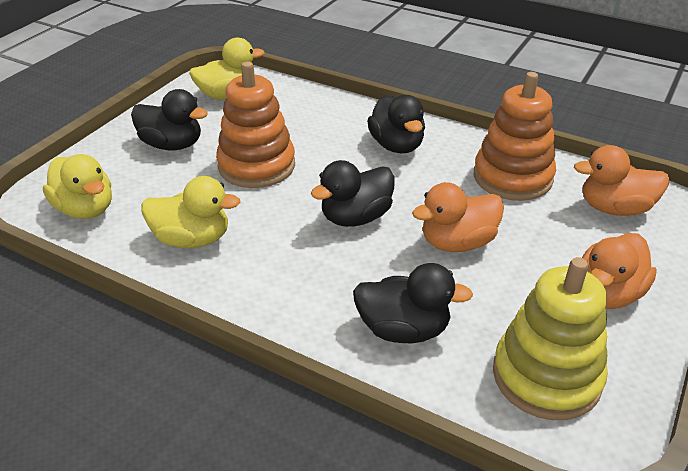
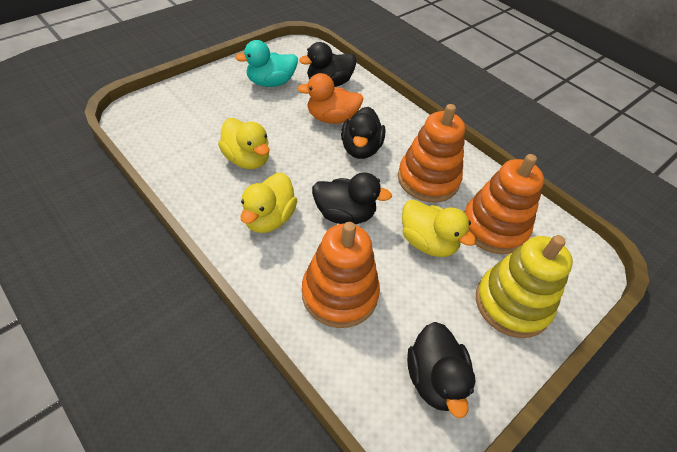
orange duck: 3 -> 1
orange stacking toy: 2 -> 3
turquoise duck: 0 -> 1

